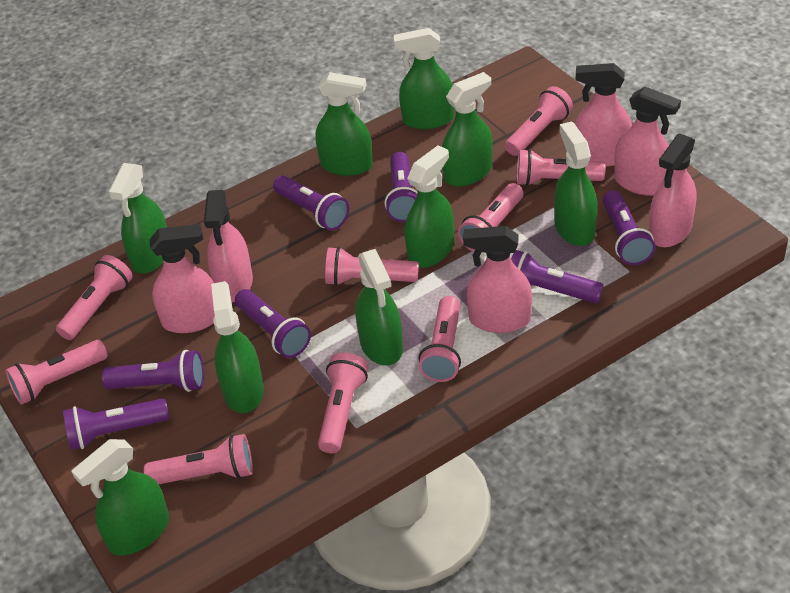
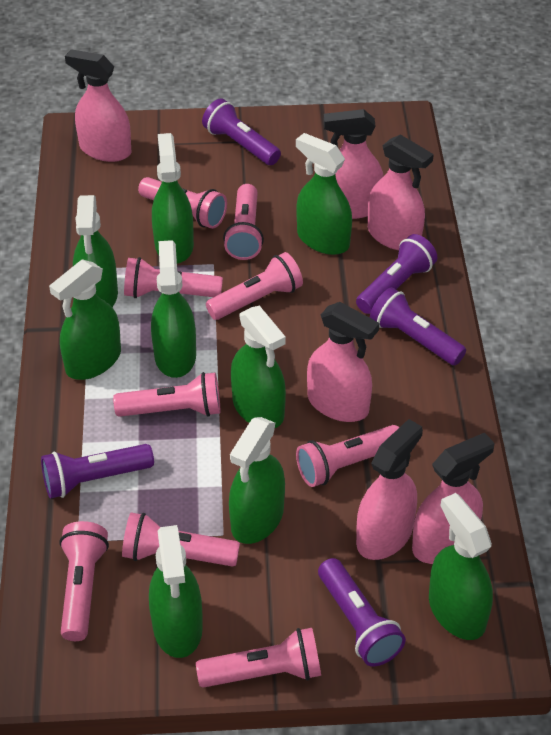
purple flashlight: 7 -> 5

